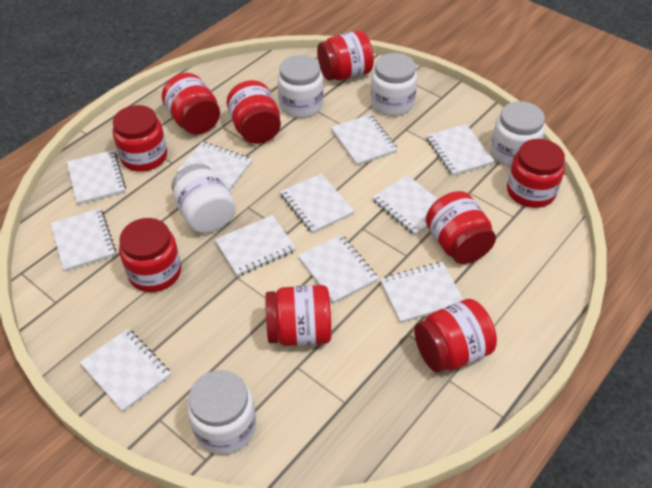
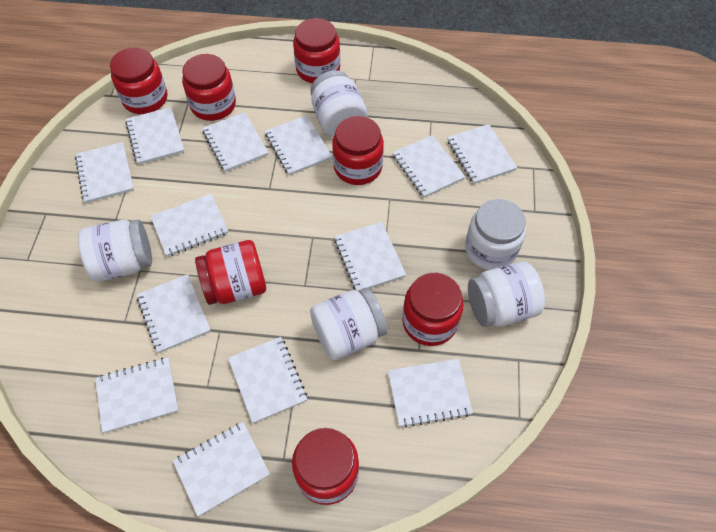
red jar: 9 -> 7
white notebook: 11 -> 13

